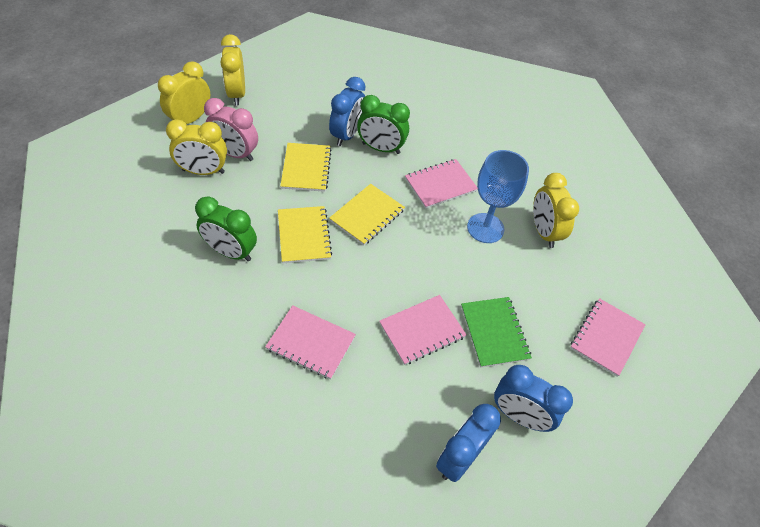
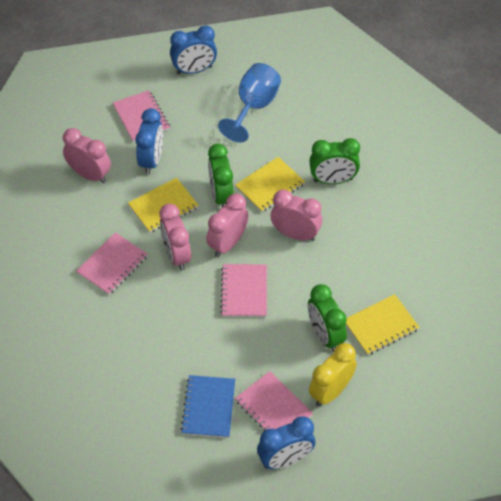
blue notebook: 0 -> 1
green clock: 2 -> 3
green notebook: 1 -> 0
pink clock: 1 -> 4
yellow clock: 4 -> 1

